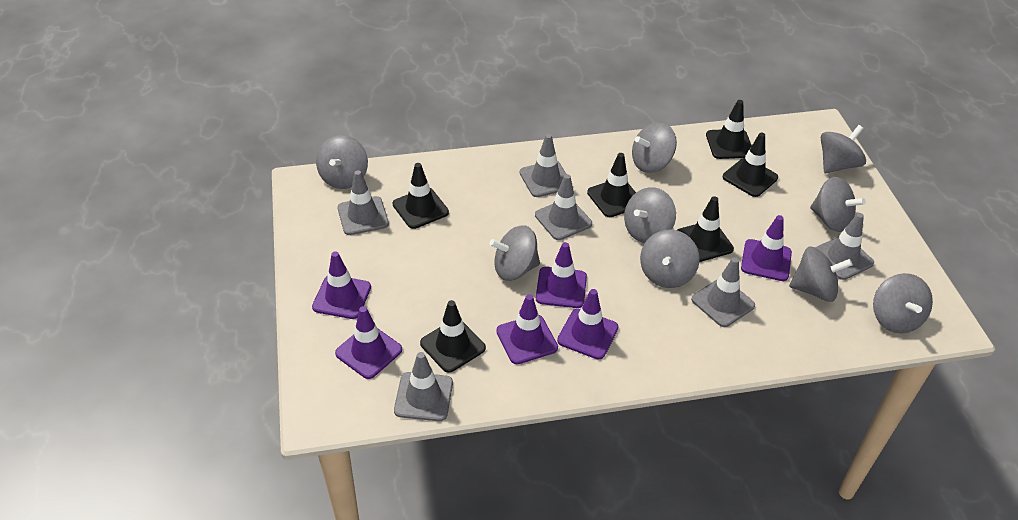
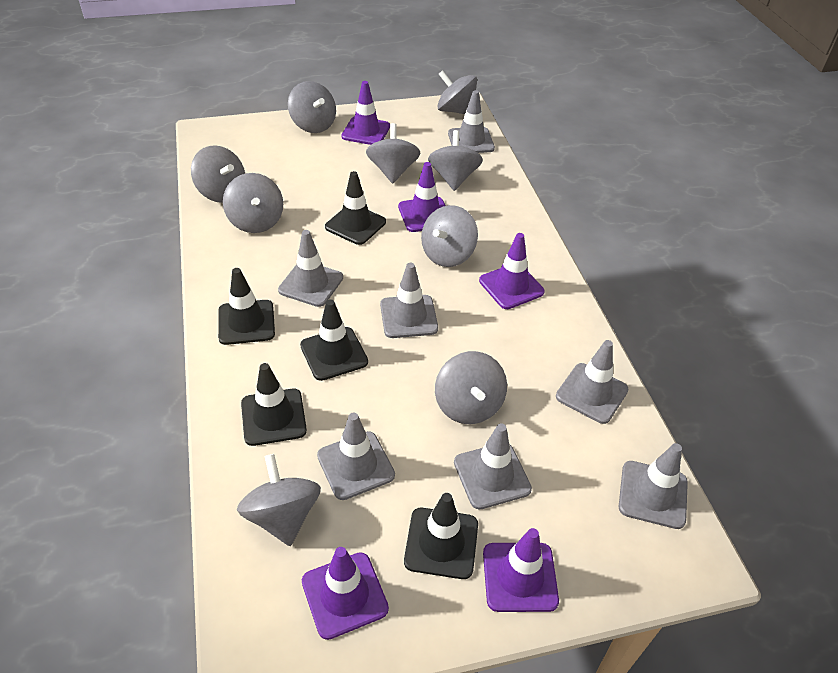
black traffic cone: 6 -> 5
grey traffic cone: 6 -> 7
purple traffic cone: 6 -> 5

